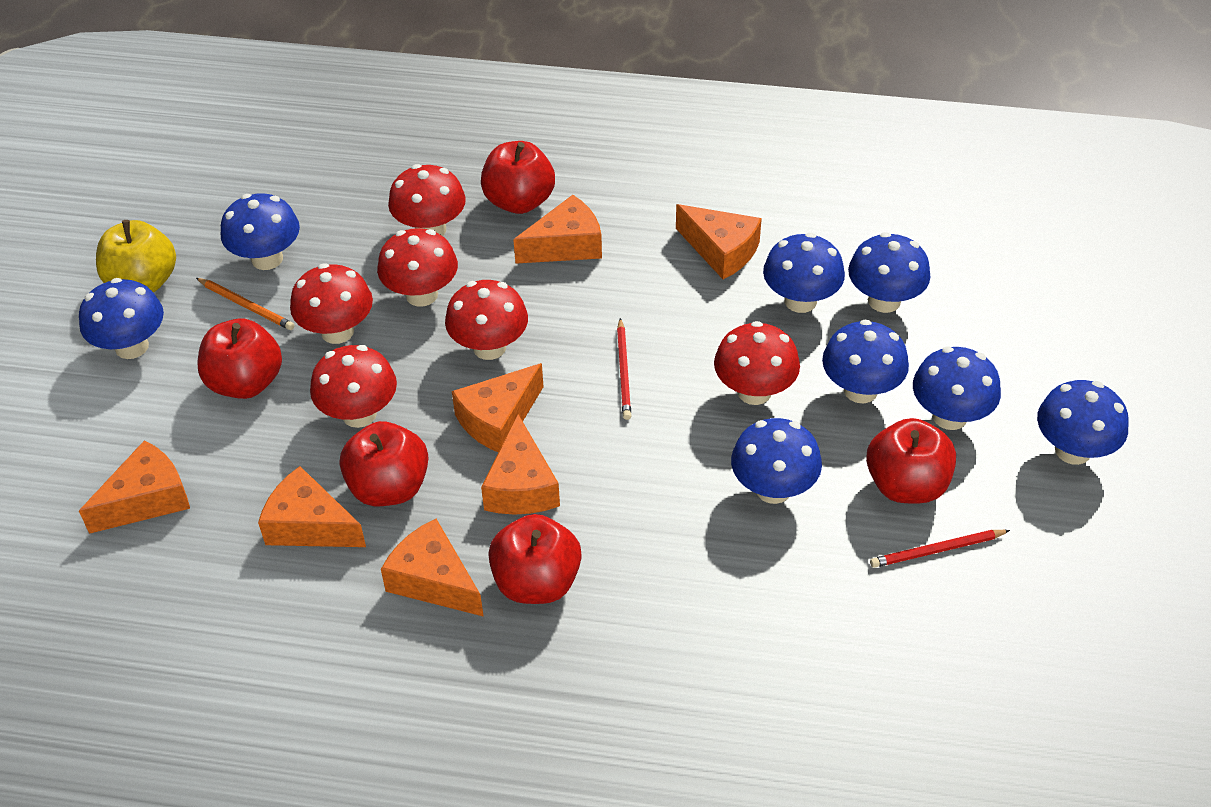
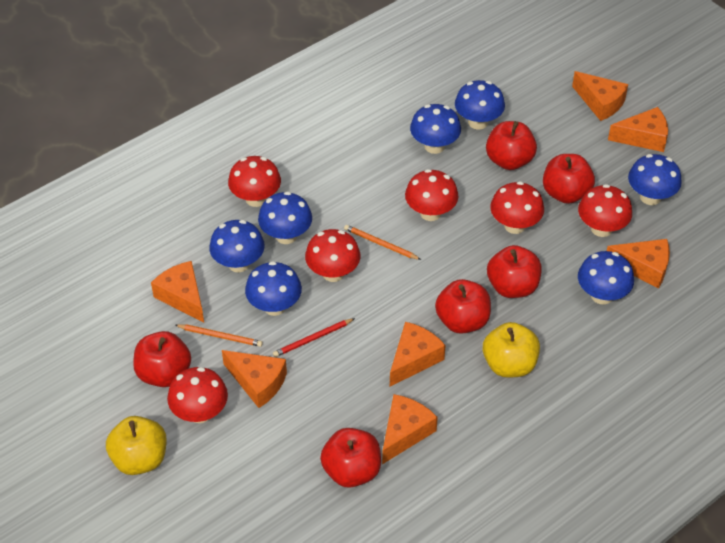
blue mushroom: 8 -> 7
orange pencil: 1 -> 2
red apple: 5 -> 6
red pencil: 2 -> 1
yellow apple: 1 -> 2

